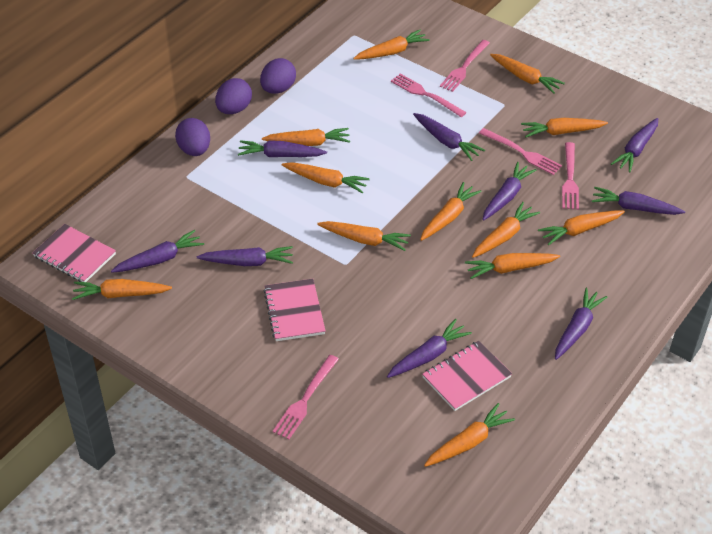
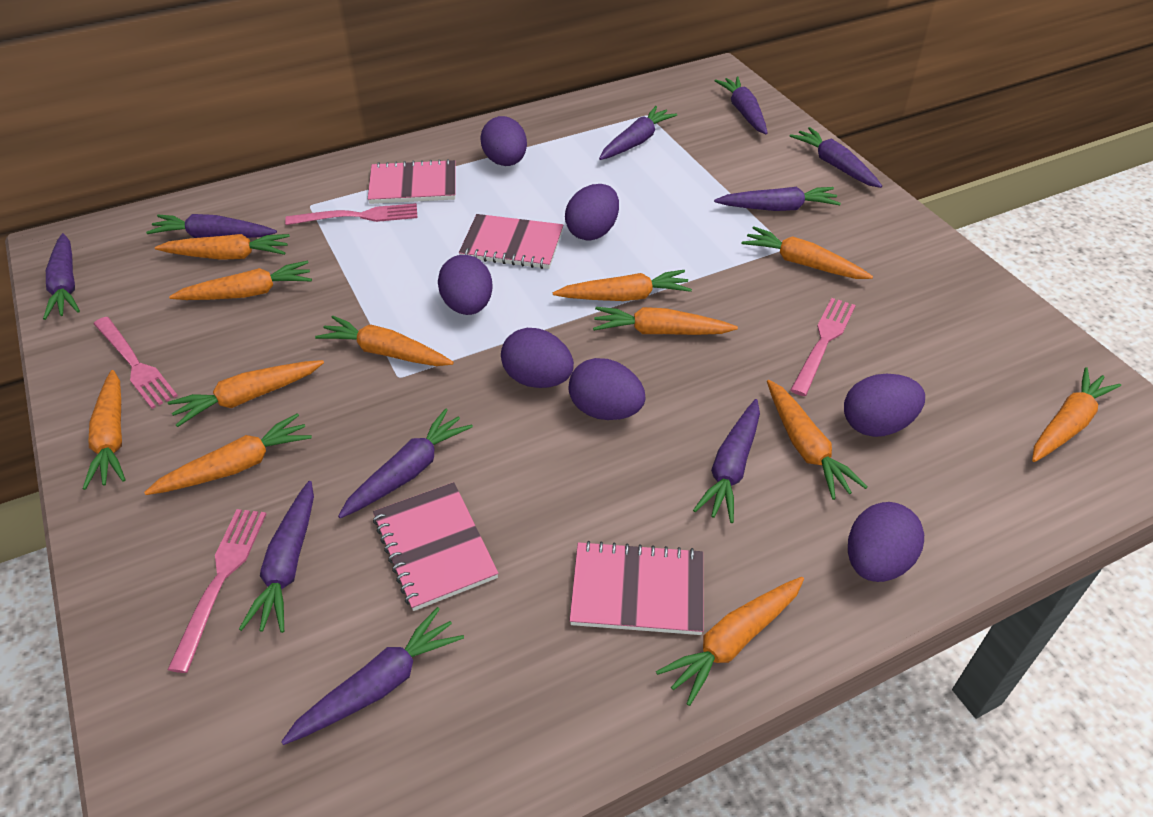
pink fork: 5 -> 4
pink notebook: 3 -> 4
purple carrot: 9 -> 10
purple egg: 3 -> 7

